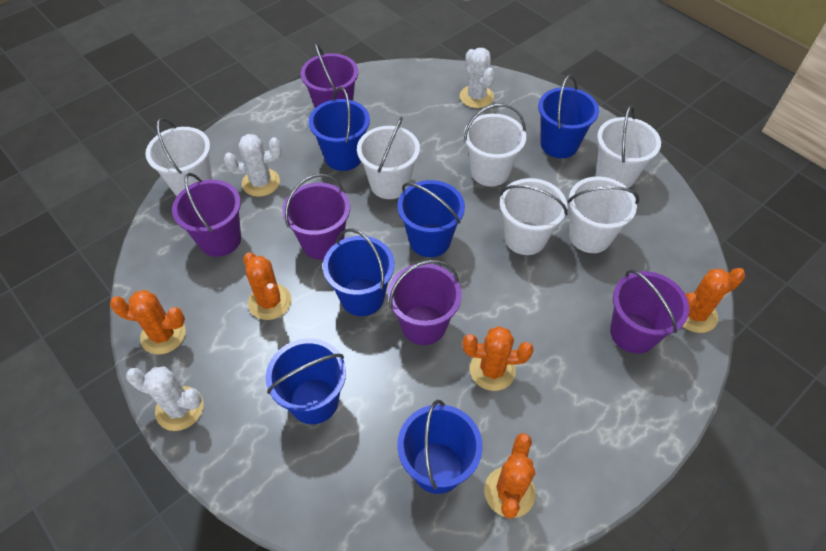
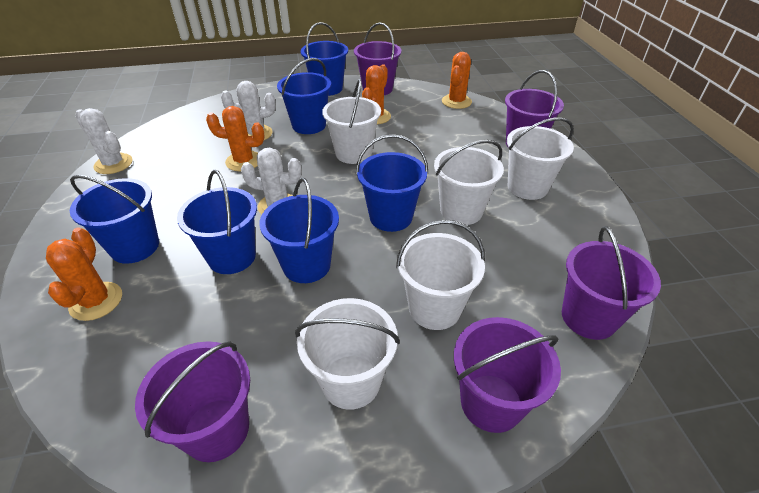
orange cactus: 5 -> 4
white bucket: 6 -> 5

